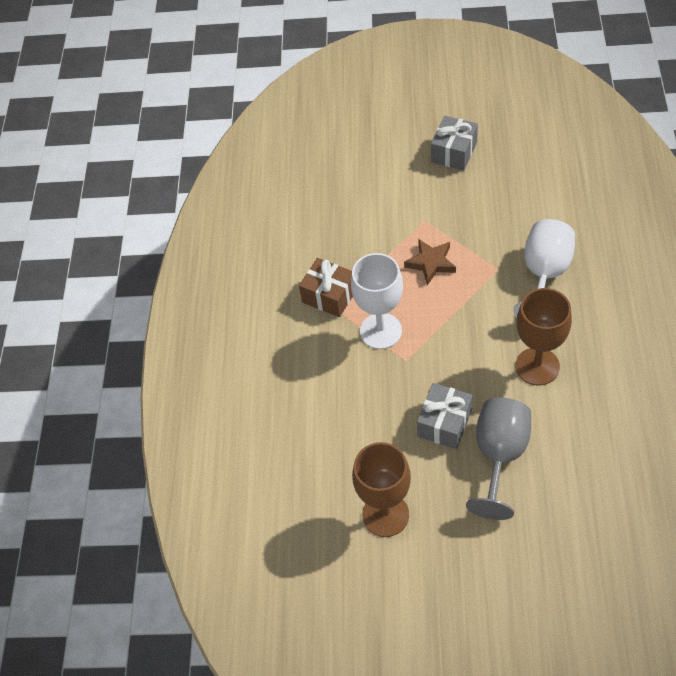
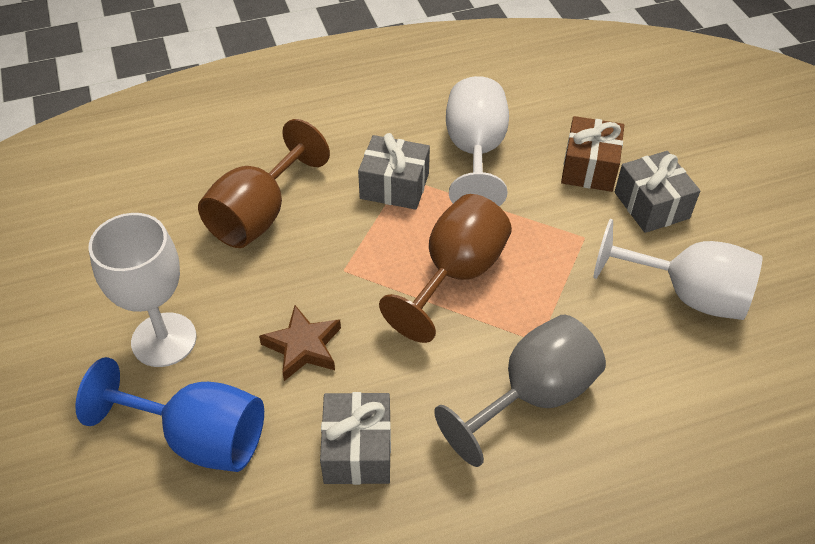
blue goblet: 0 -> 1
grey gift: 2 -> 3
white goblet: 2 -> 3

